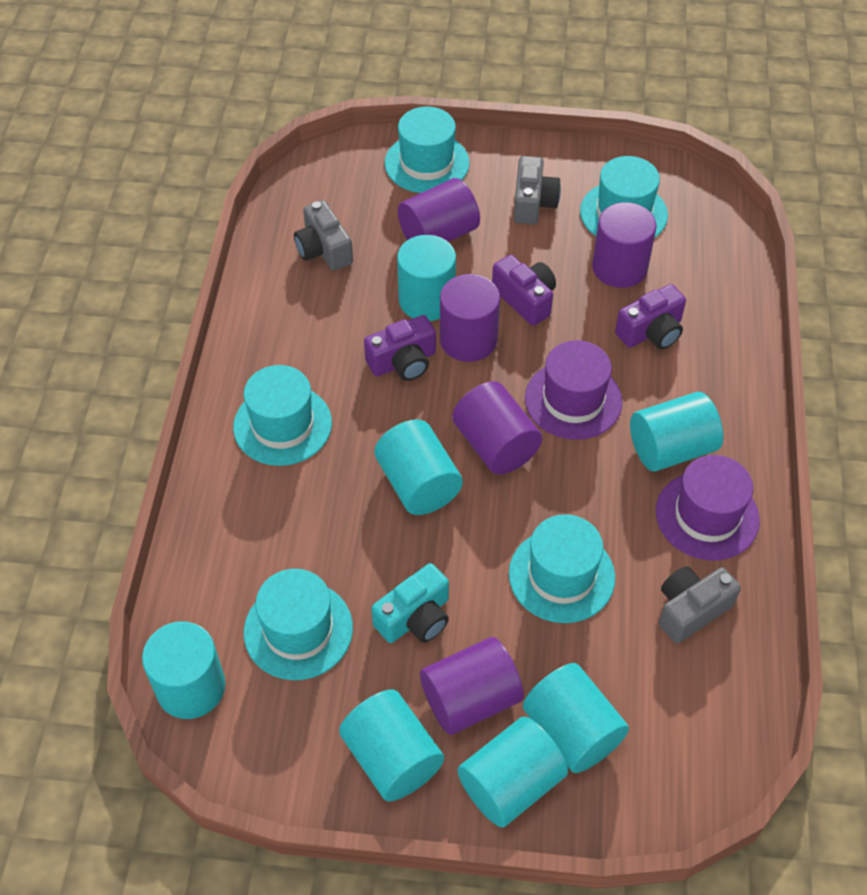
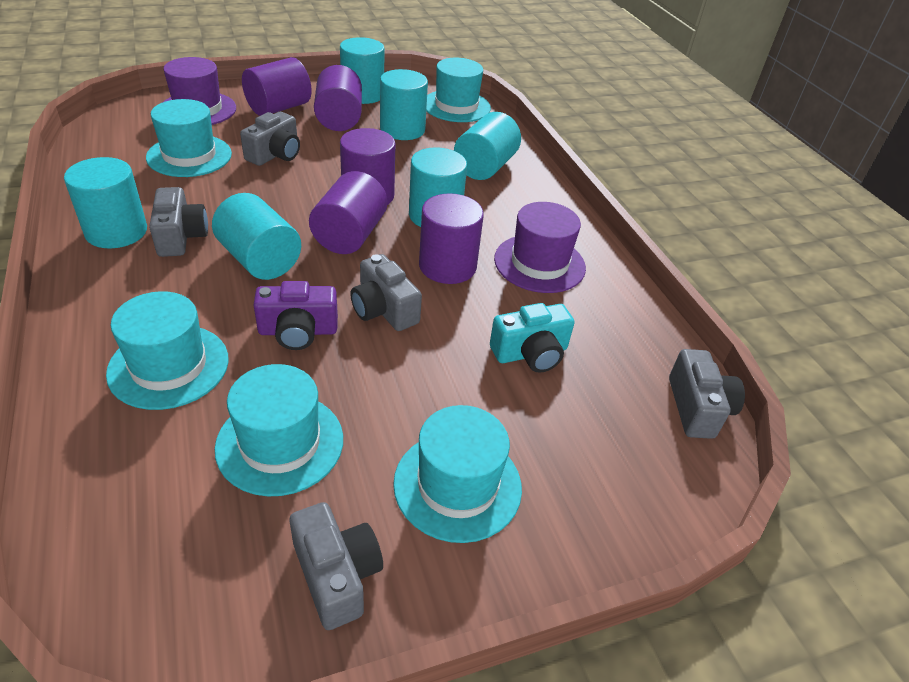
grey camera: 3 -> 5
purple camera: 3 -> 1
turquoise cylinder: 7 -> 6

